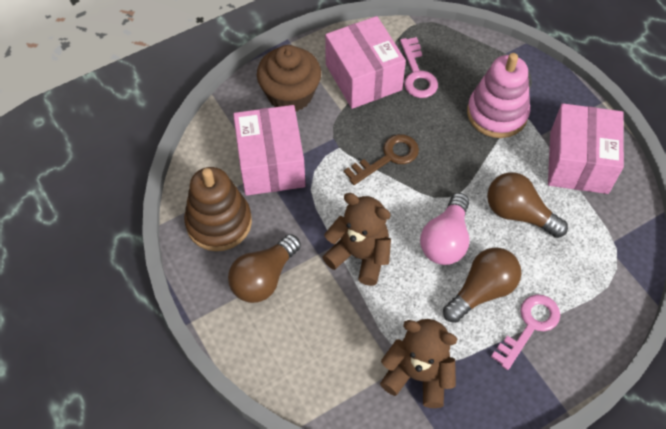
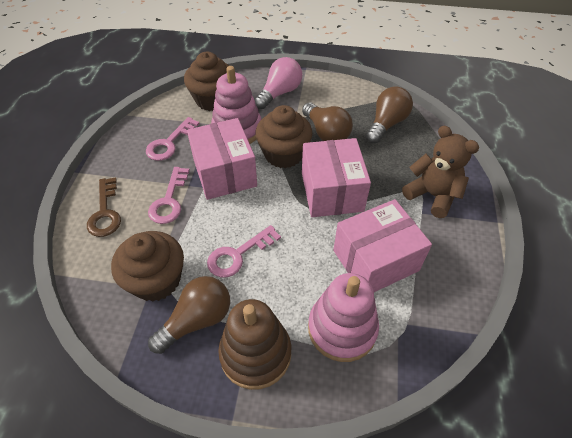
brown cupcake: 1 -> 3
brown teddy bear: 2 -> 1
pink key: 2 -> 3
pink stacking toy: 1 -> 2

